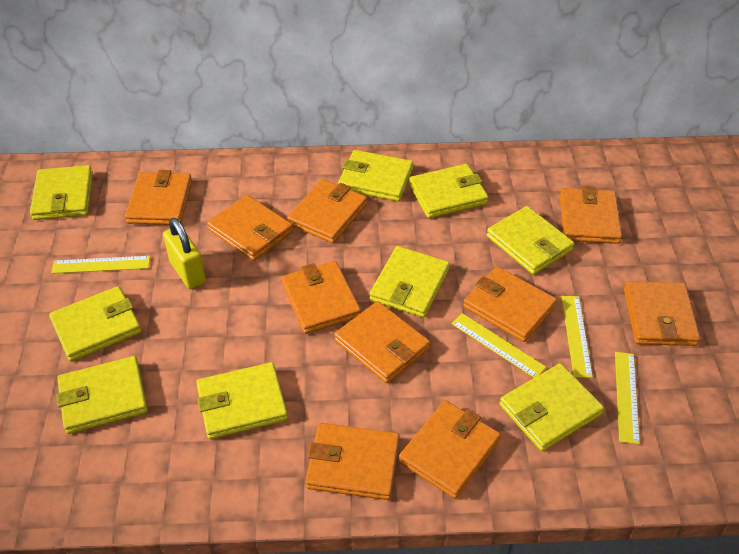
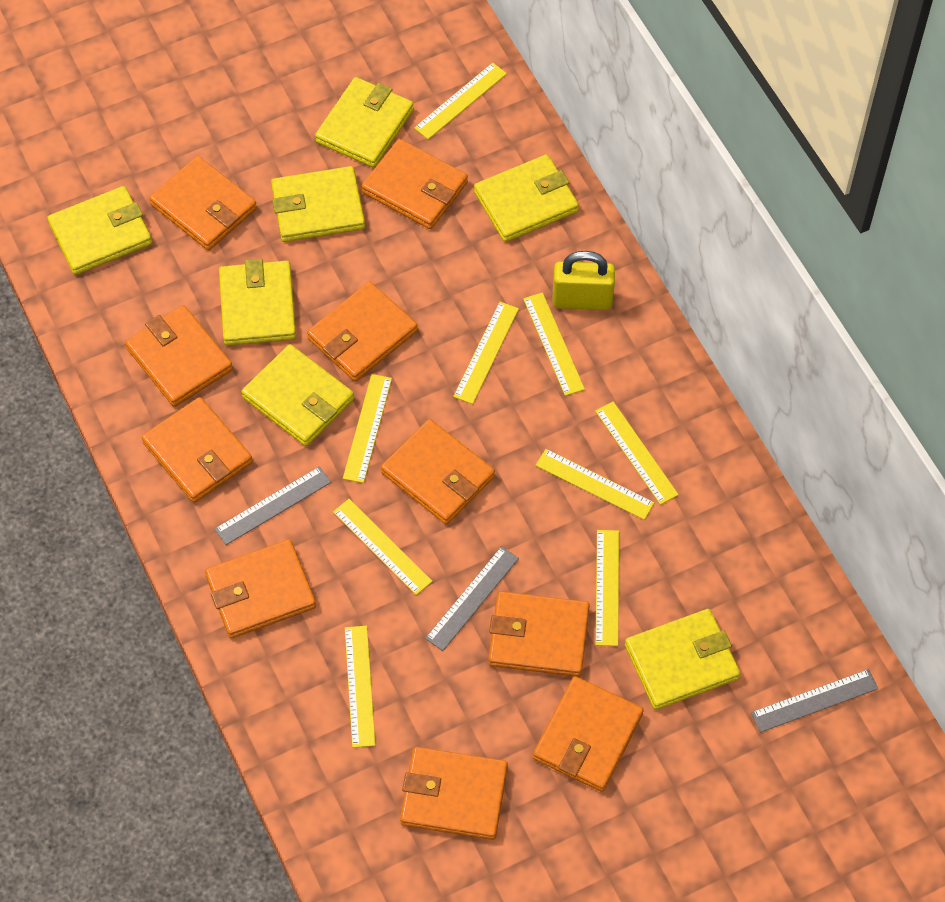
grey ruler: 0 -> 3
yellow ruler: 4 -> 9
yellow wallet: 9 -> 7

